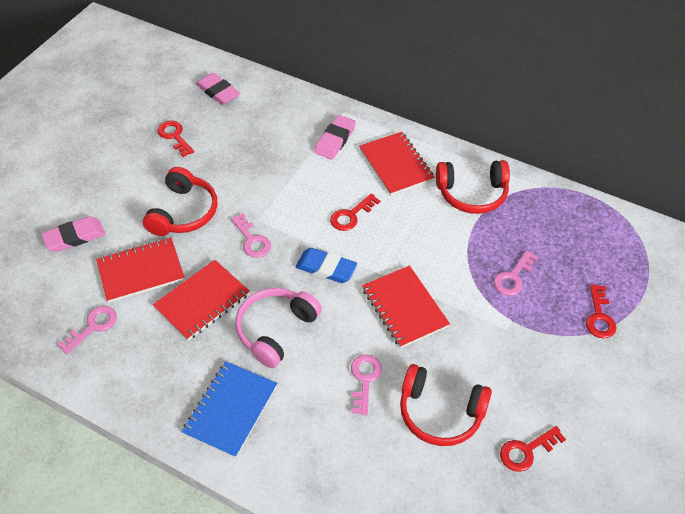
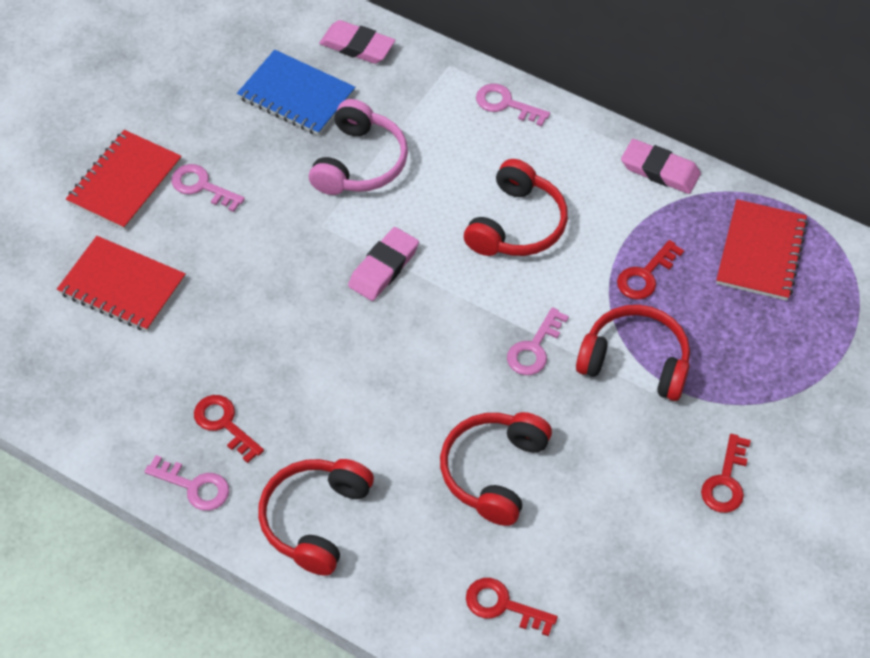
blue eraser: 1 -> 0
red headphones: 3 -> 4
red notebook: 4 -> 3

